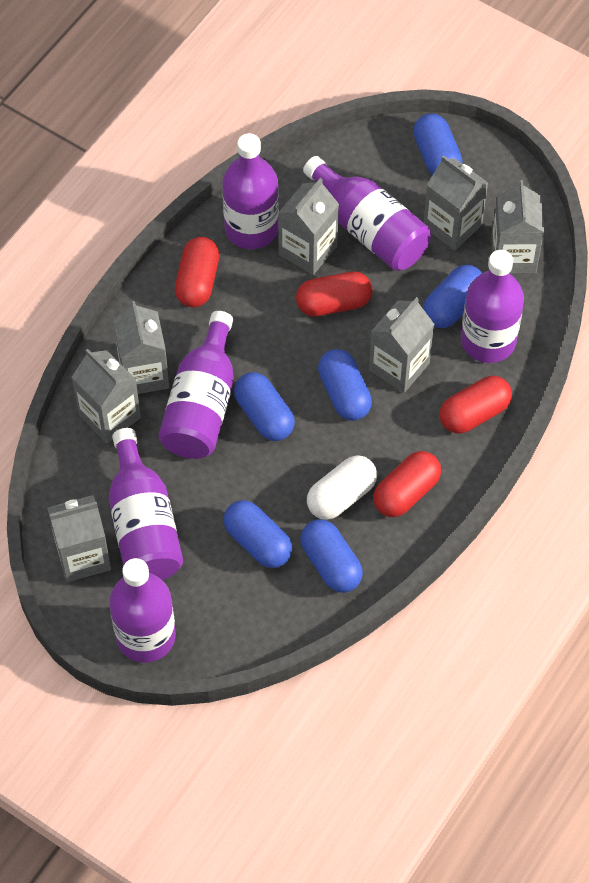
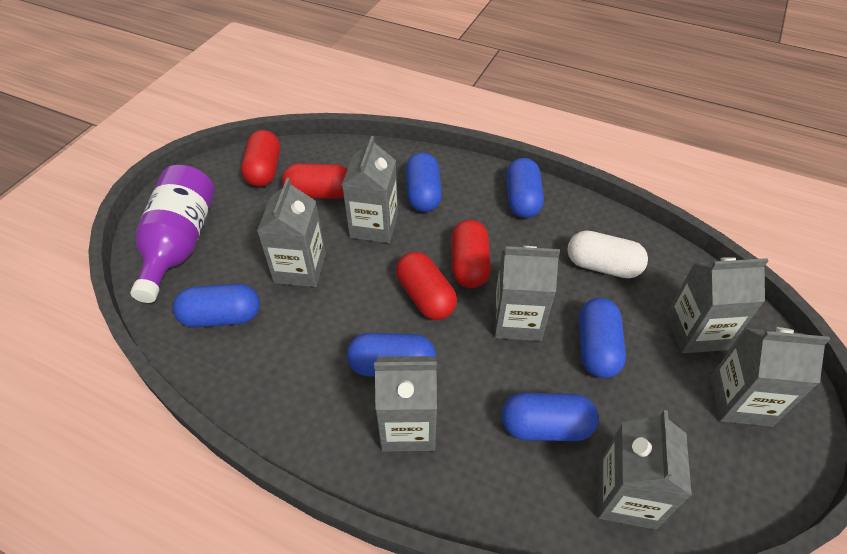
purple bottle: 6 -> 1

